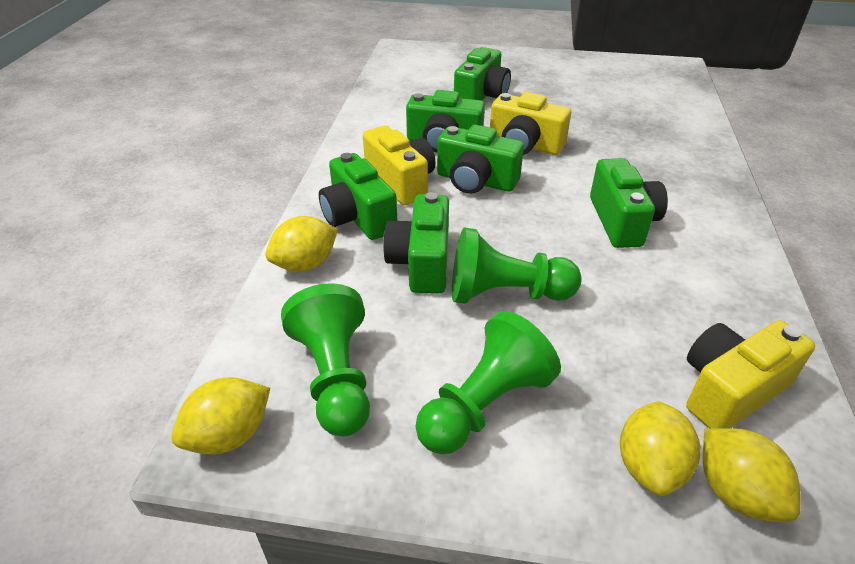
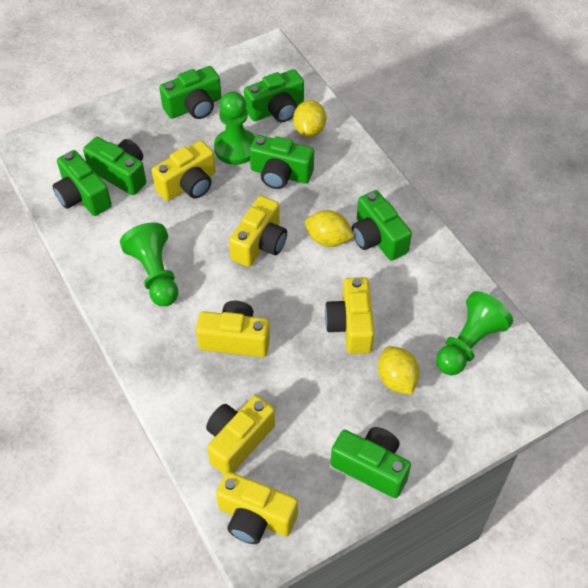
green camera: 6 -> 7
yellow camera: 3 -> 6
yellow lemon: 4 -> 3

